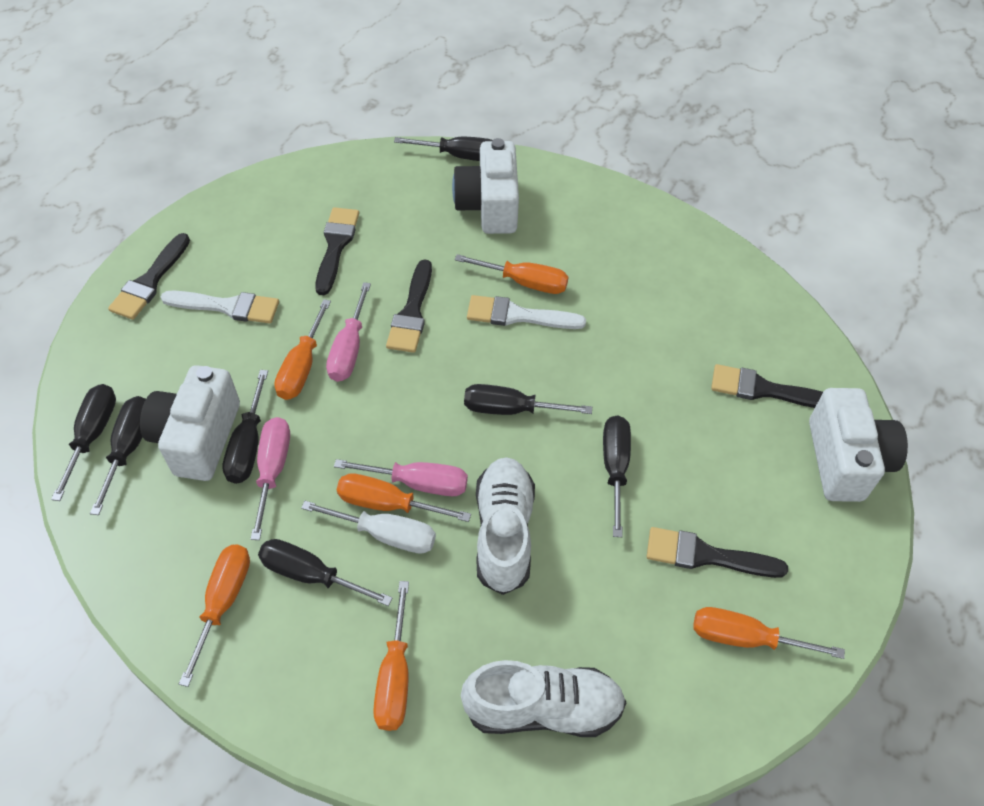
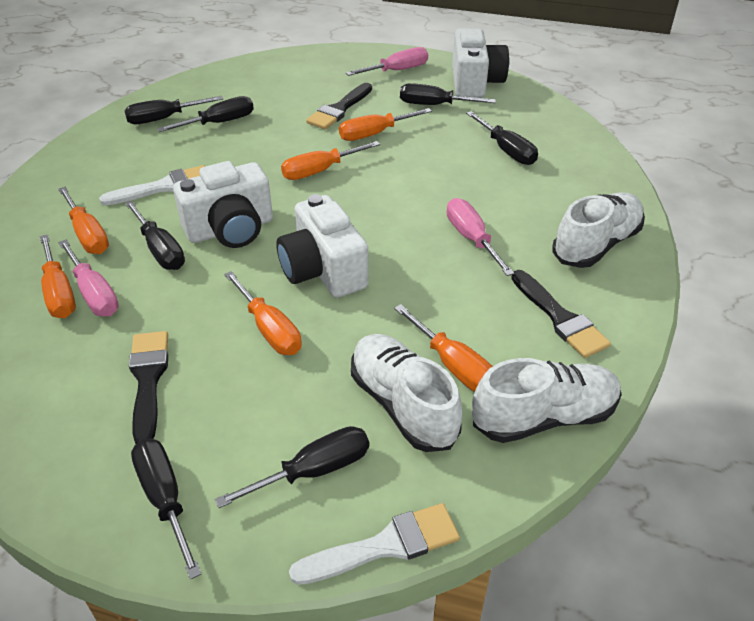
black brush: 5 -> 3
white screwdriver: 1 -> 0
white shoe: 2 -> 3

